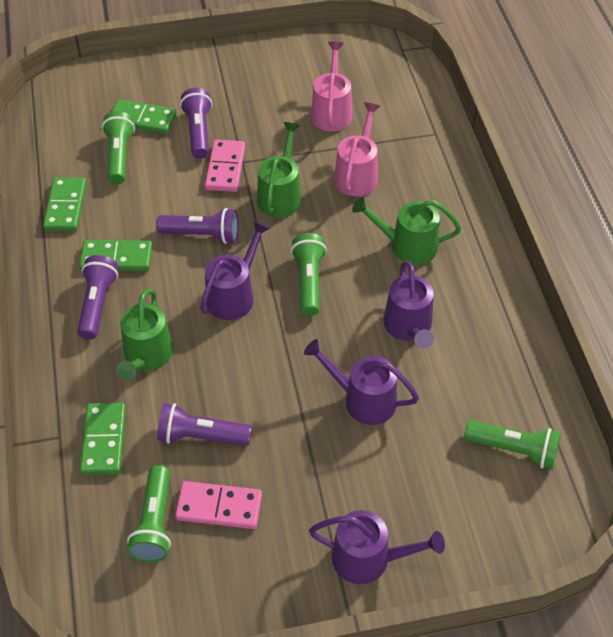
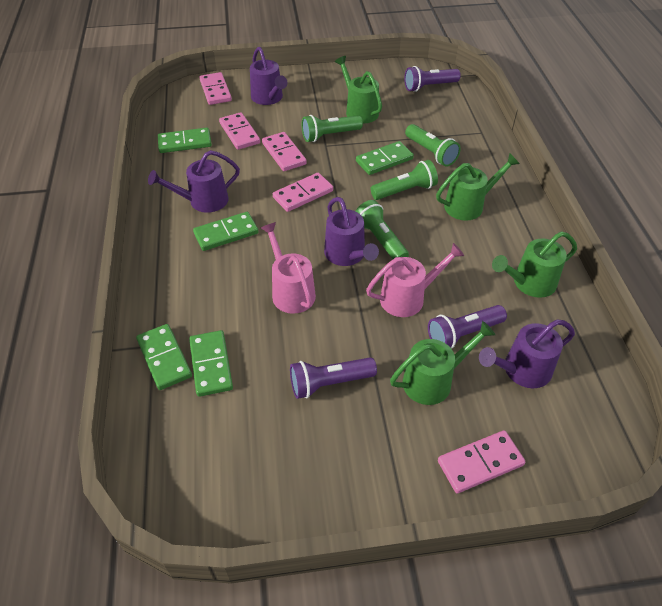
green domino: 4 -> 5
green watering can: 3 -> 4
pink domino: 2 -> 5
purple flashlight: 4 -> 3

